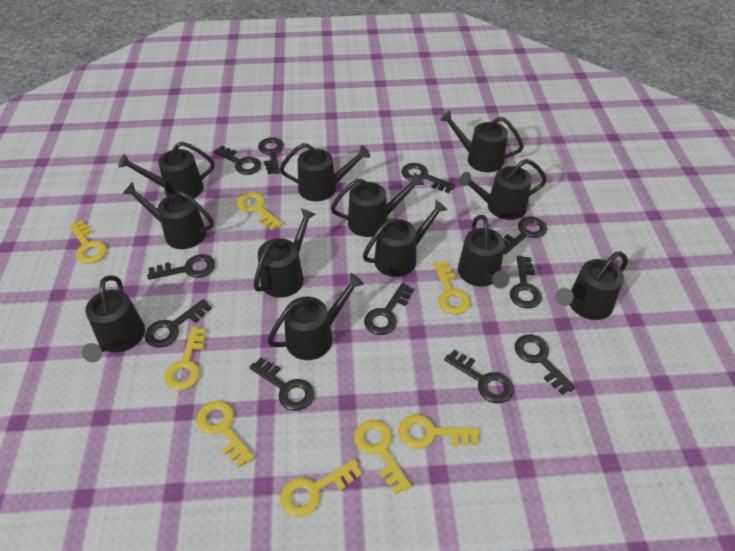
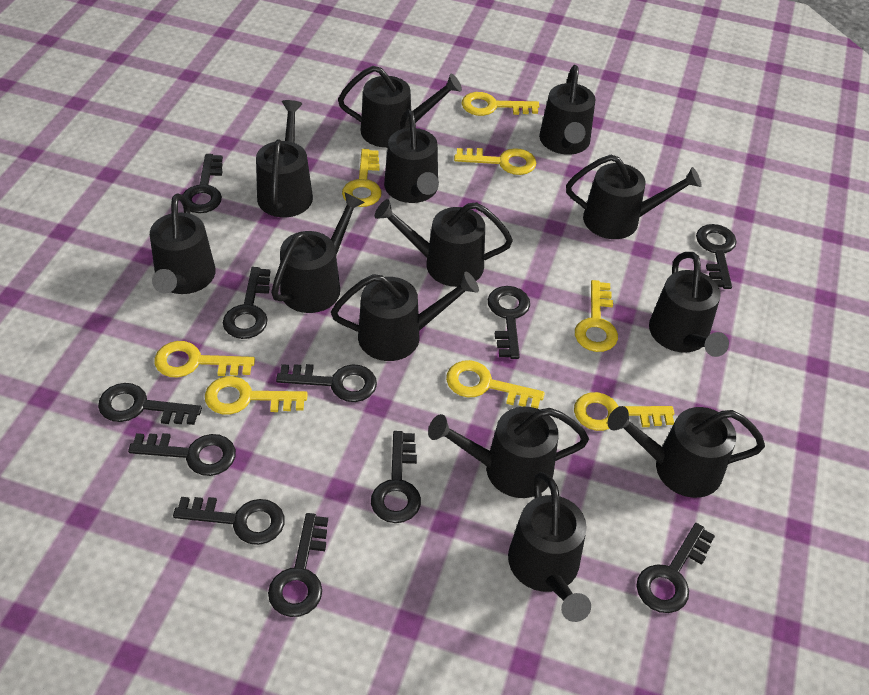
black watering can: 12 -> 13

